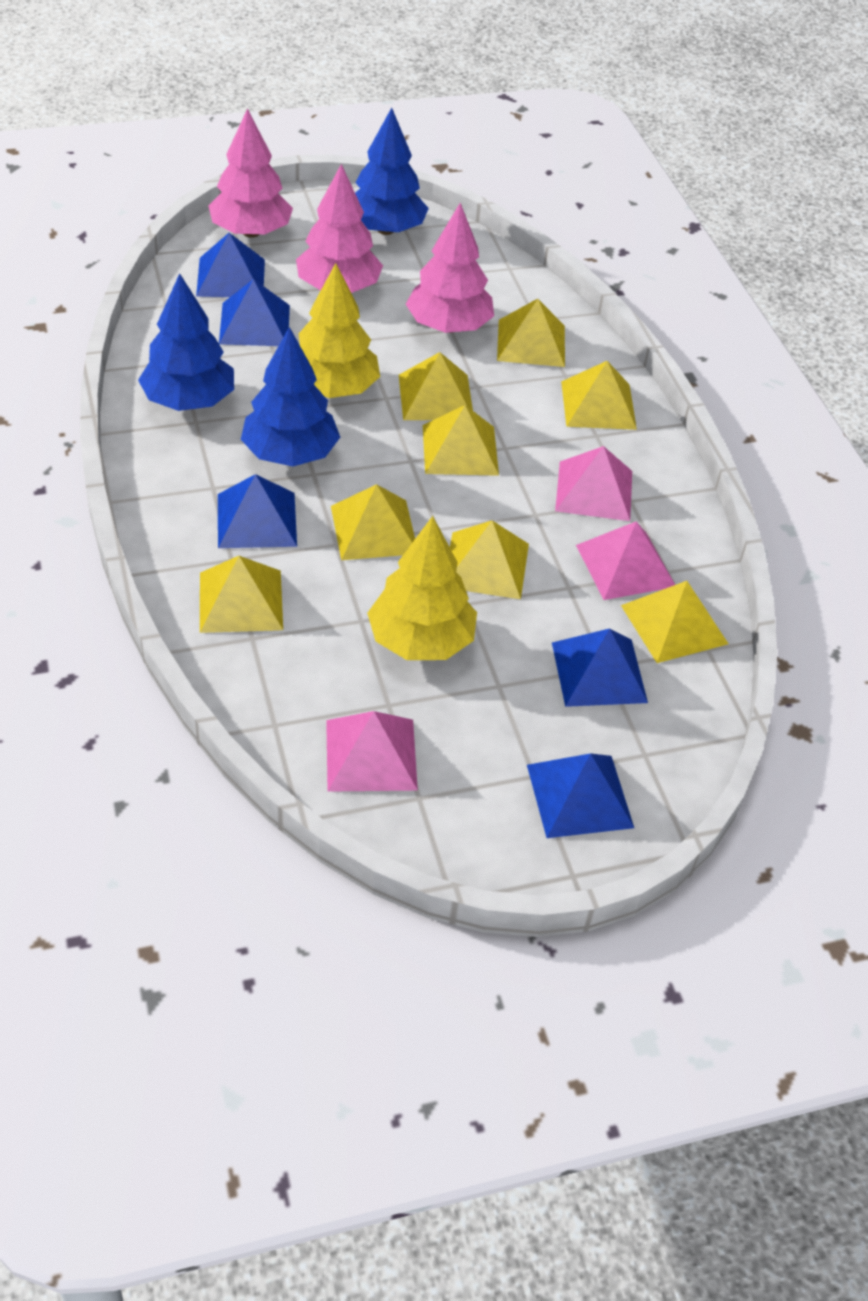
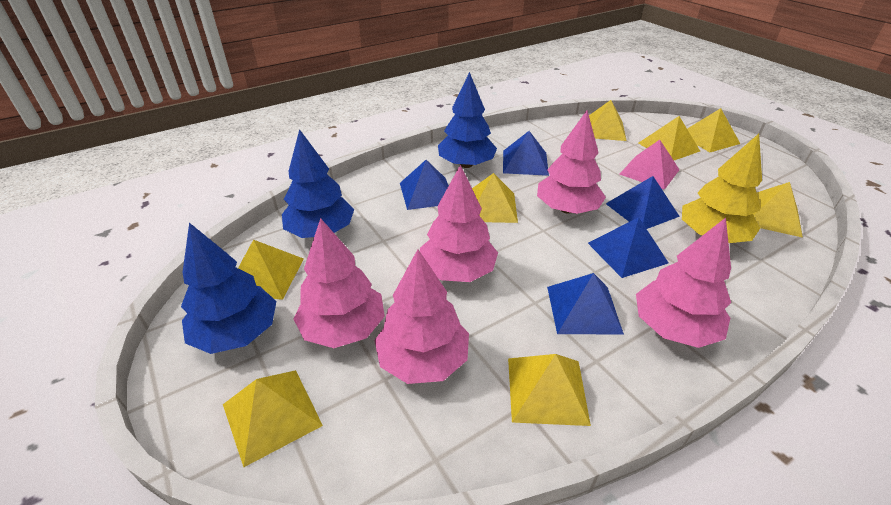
pink pyramid: 3 -> 1
pink tree: 3 -> 5
yellow tree: 2 -> 1

